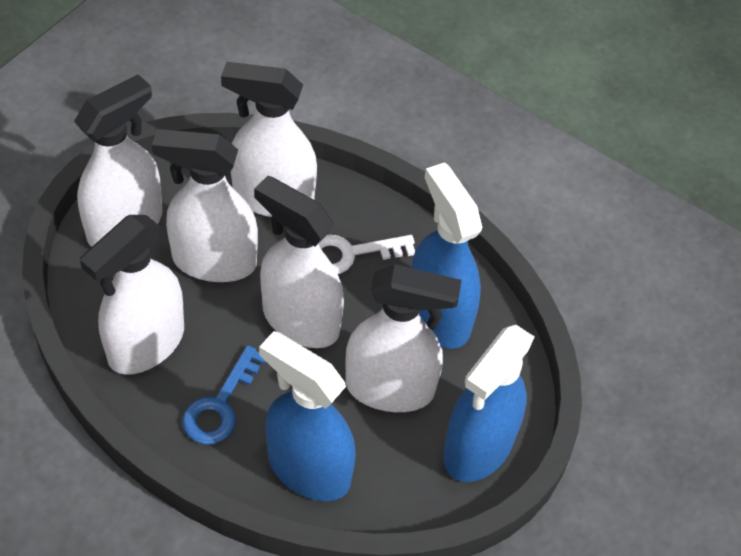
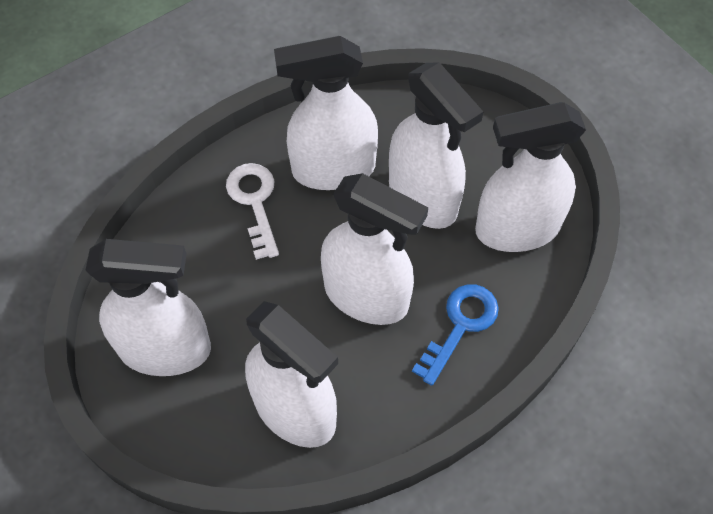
blue spray bottle: 3 -> 0

